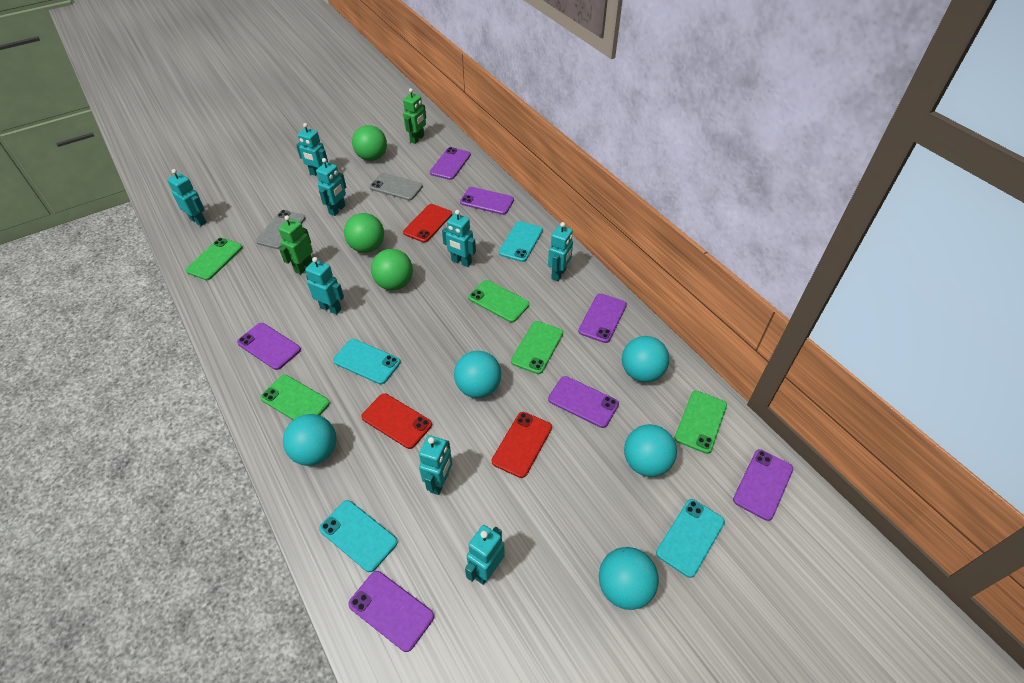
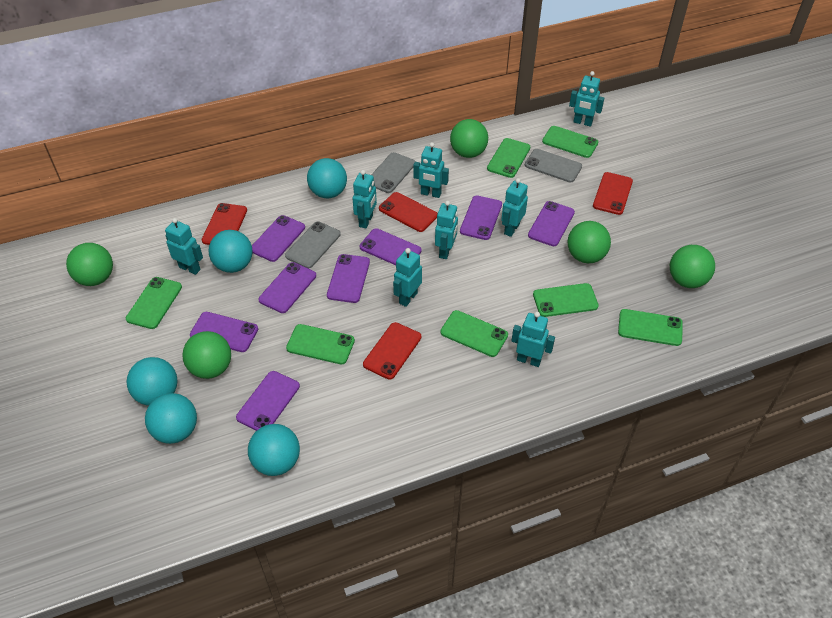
green ball: 3 -> 5
green phone: 5 -> 7
green robot: 2 -> 0
grey phone: 2 -> 3
purple phone: 7 -> 8
red phone: 3 -> 4
turquoise phone: 4 -> 0

